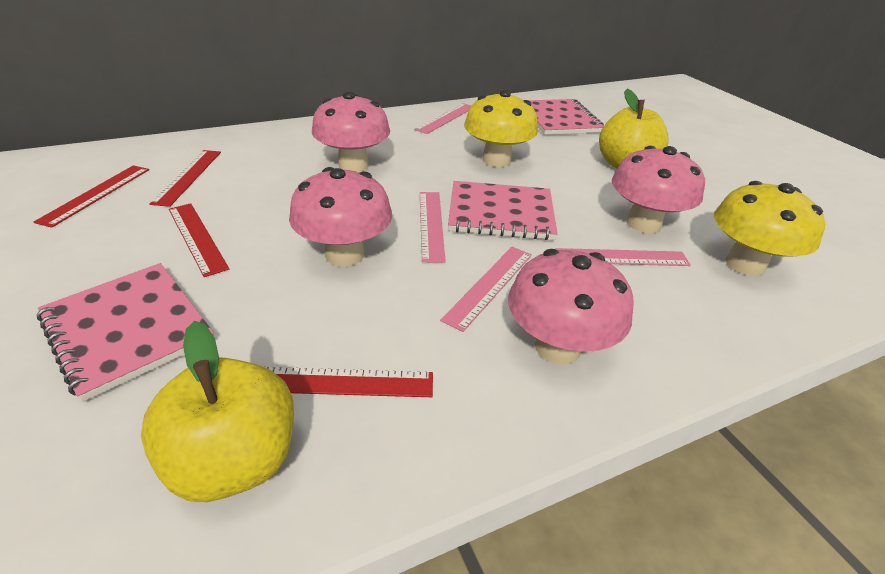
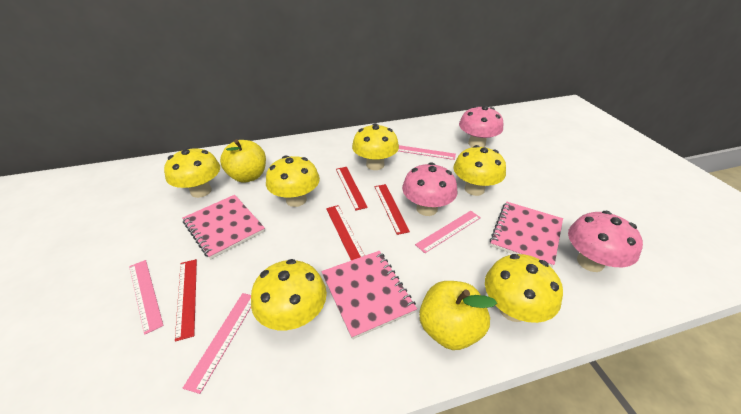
pink mushroom: 4 -> 3
yellow mushroom: 2 -> 6

